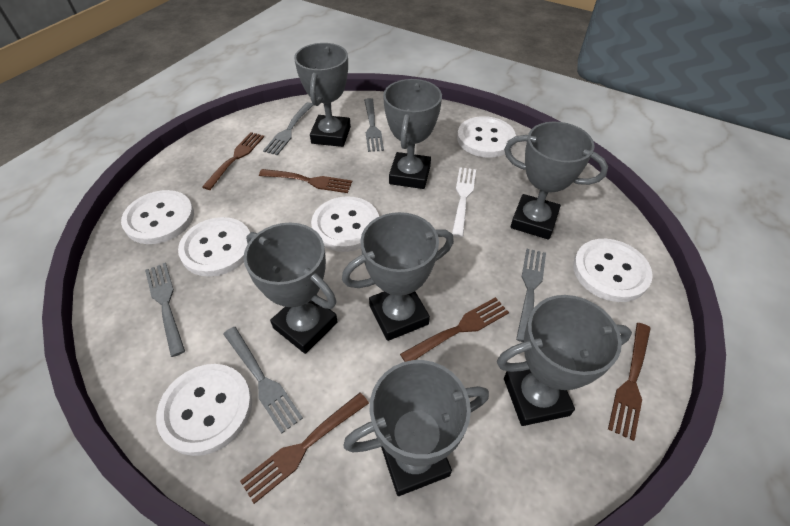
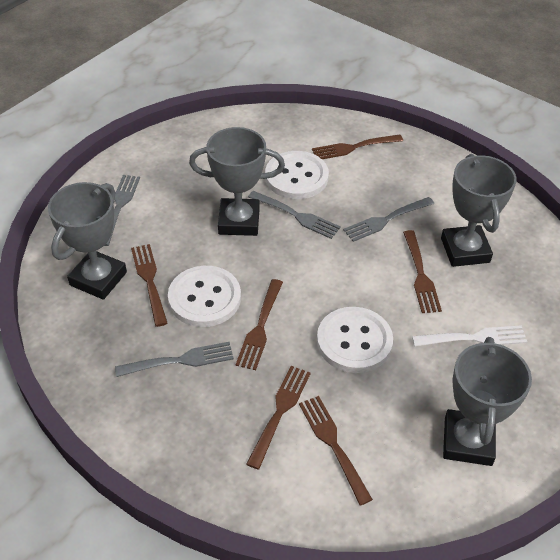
brown fork: 5 -> 6
grey fork: 5 -> 4
grey trophy: 7 -> 4
white button: 6 -> 3

